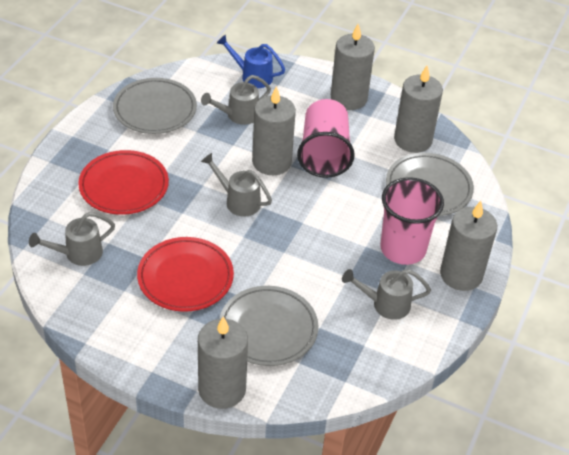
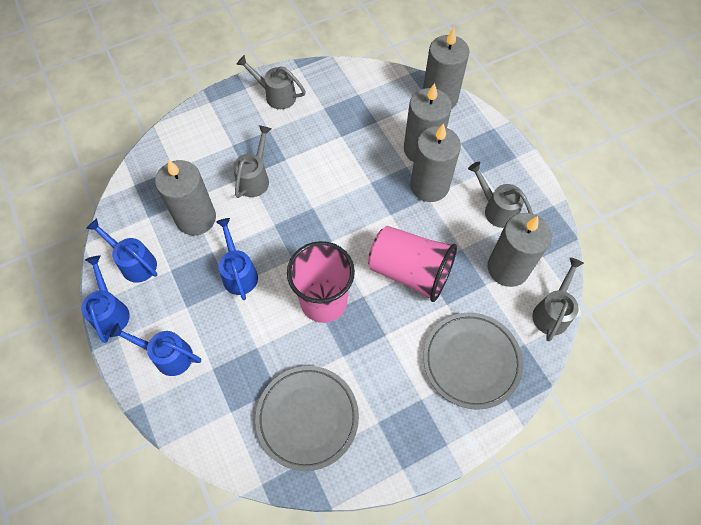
blue watering can: 1 -> 4
grey plate: 3 -> 2
red plate: 2 -> 0

